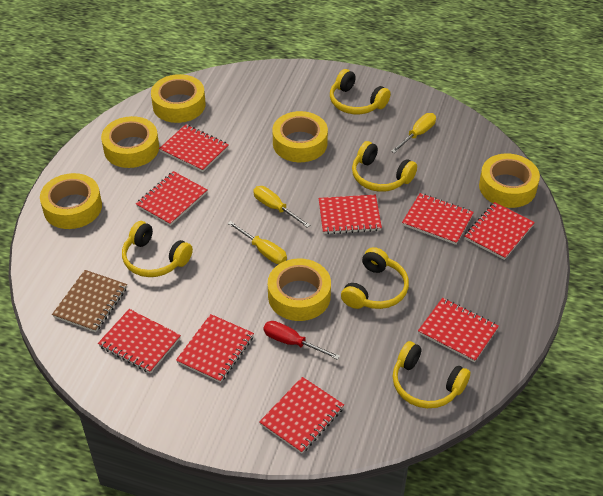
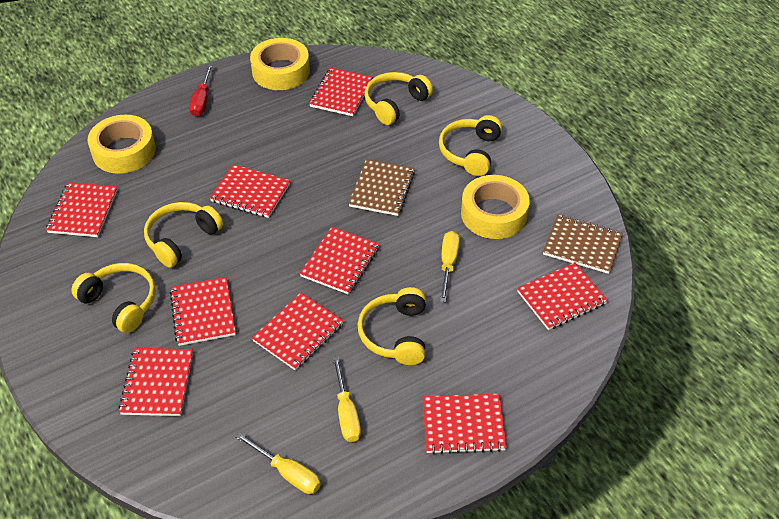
brown notebook: 1 -> 2
yellow tape: 6 -> 3

